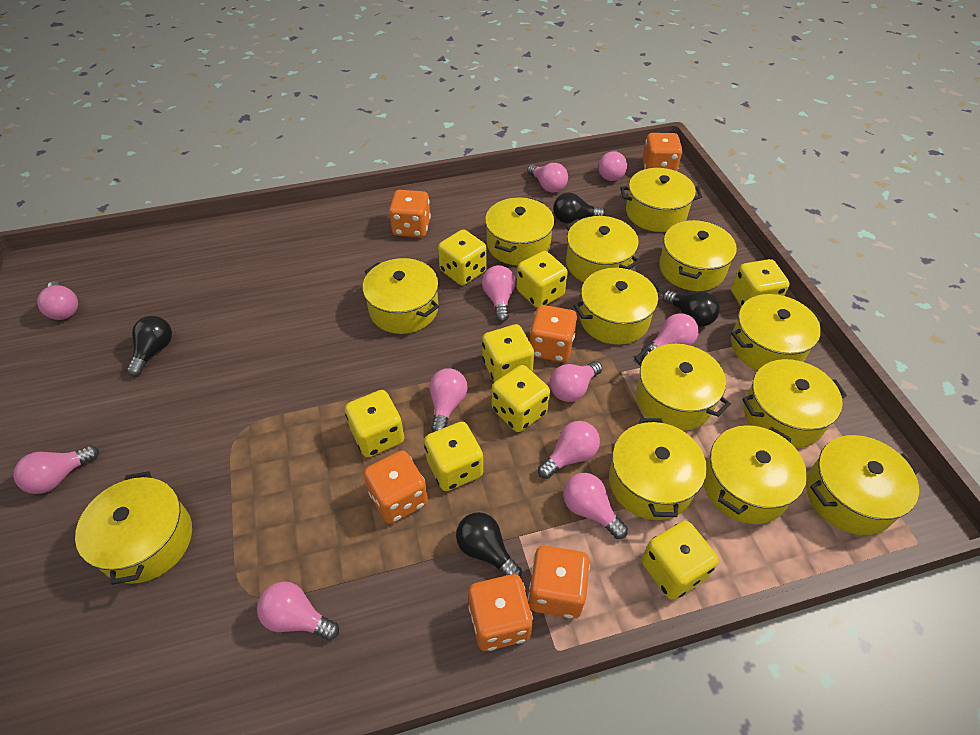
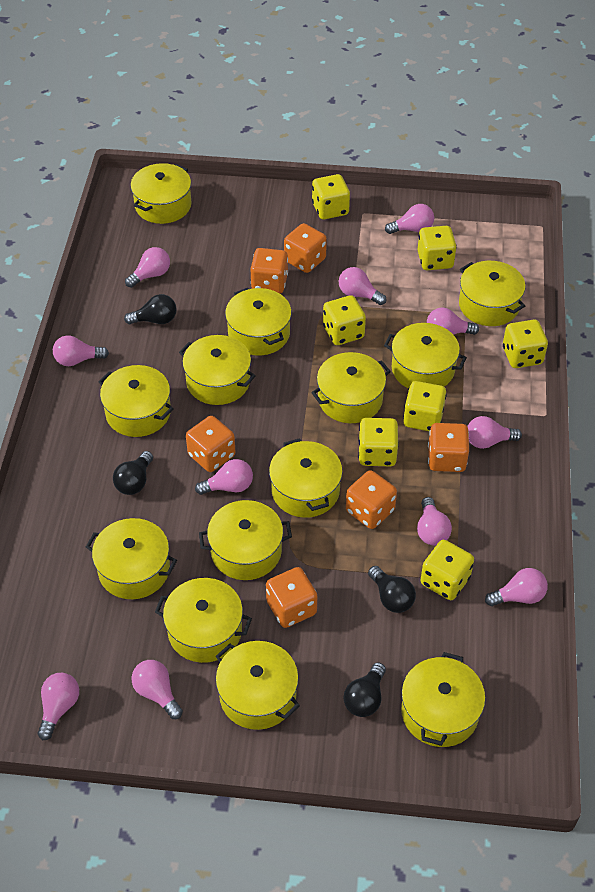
yellow dice: 8 -> 7

